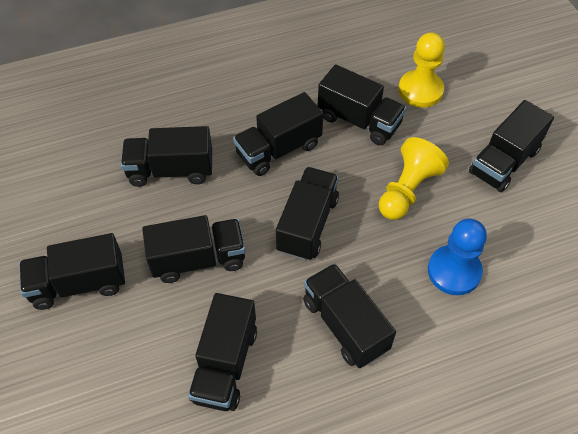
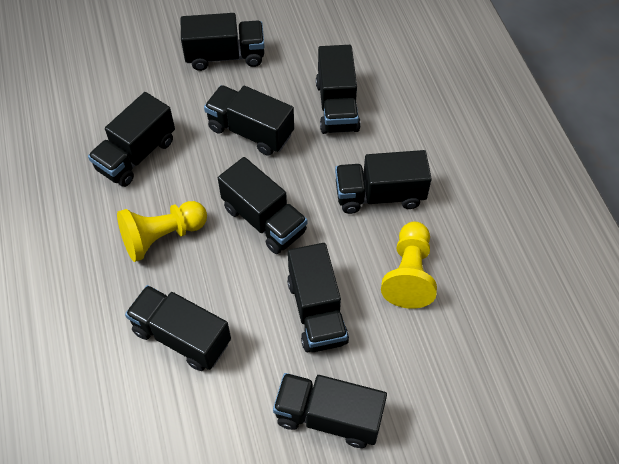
blue pawn: 1 -> 0

